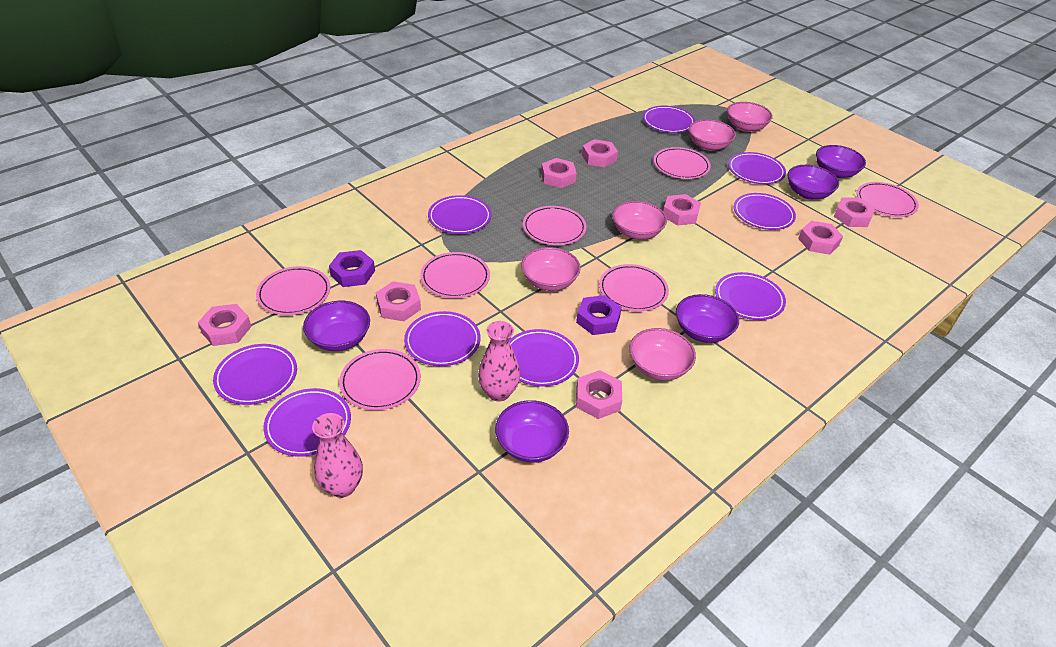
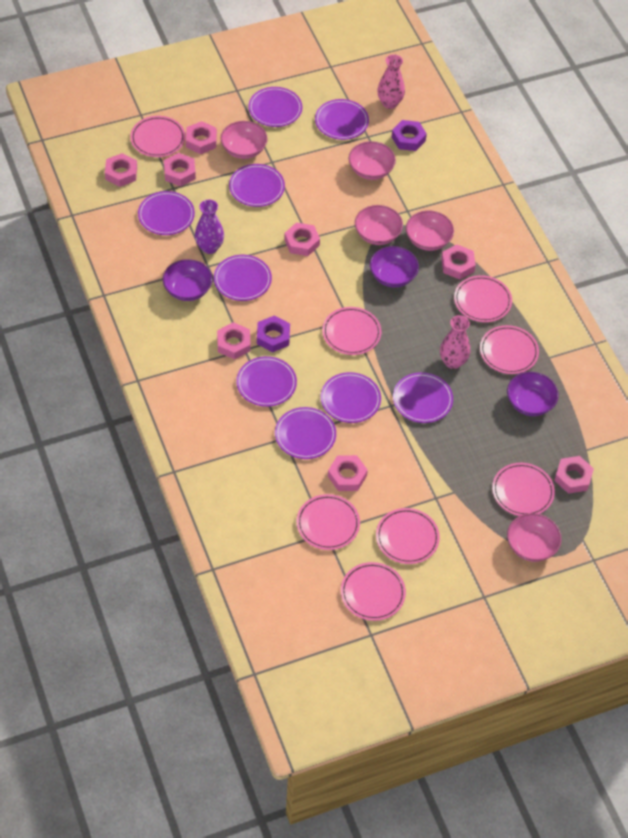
pink plate: 7 -> 8
purple bowl: 5 -> 3
purple vase: 0 -> 1

